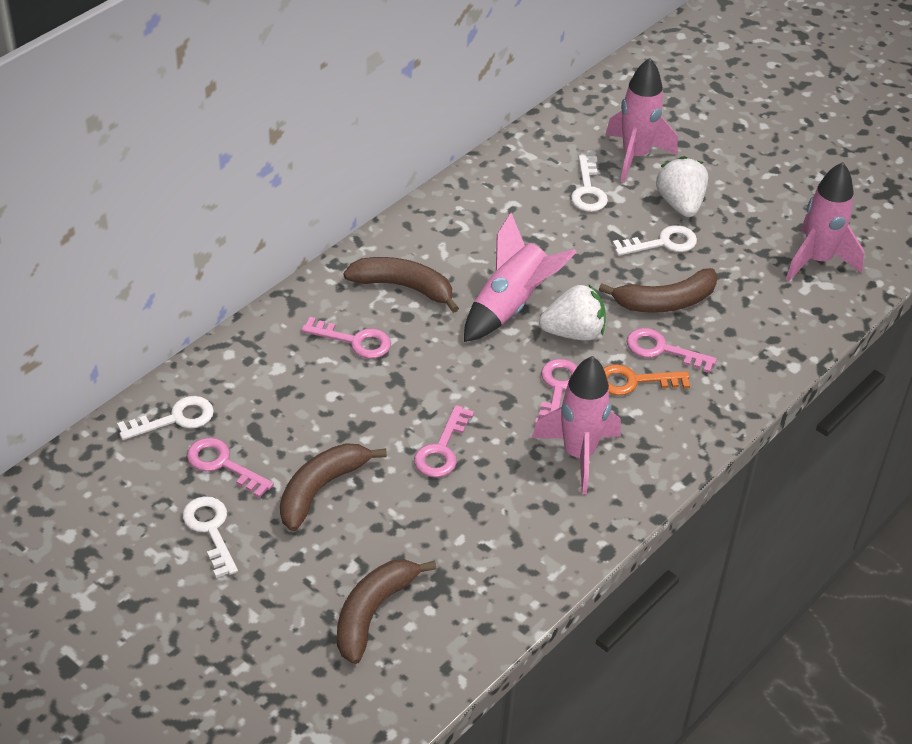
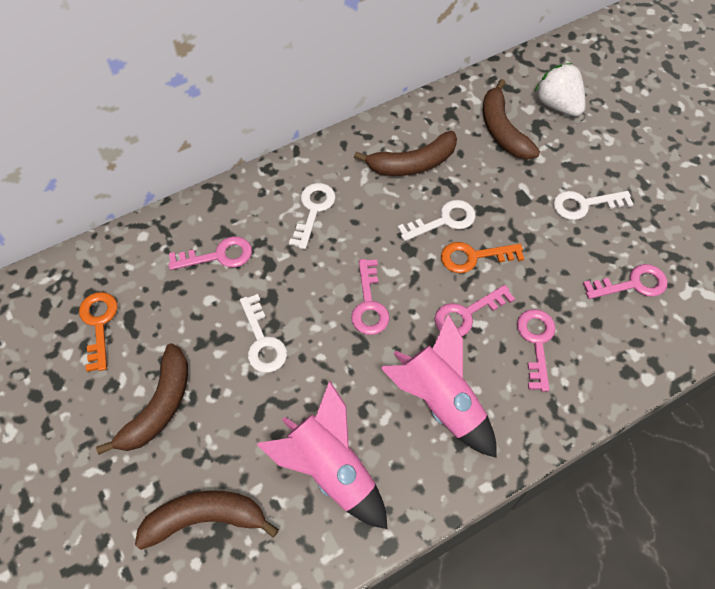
orange key: 1 -> 2
pink rocket: 4 -> 2
white strawberry: 2 -> 1

